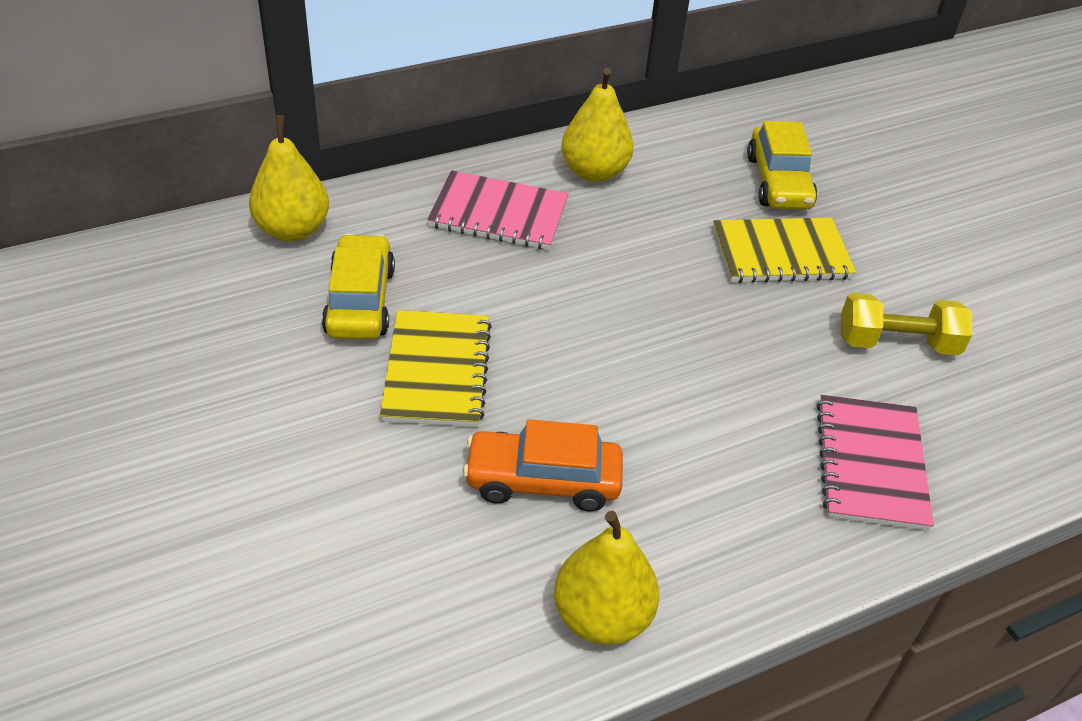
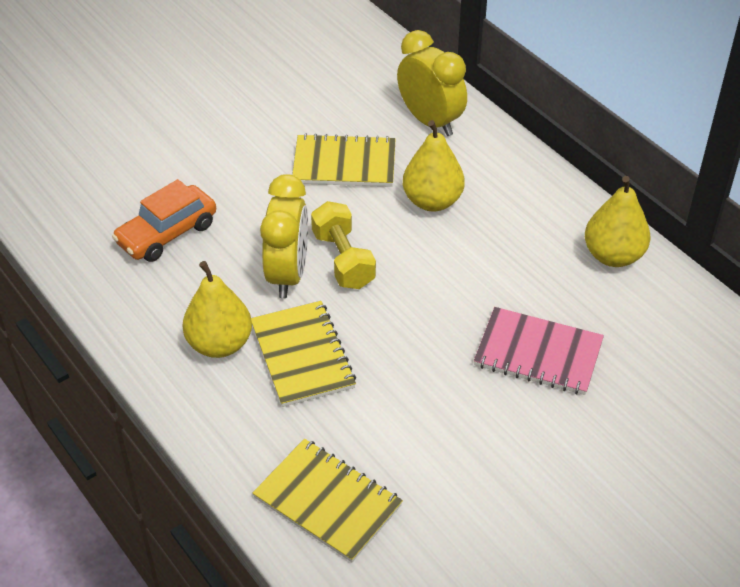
pink notebook: 2 -> 1
yellow car: 2 -> 0
yellow clock: 0 -> 2
yellow notebook: 2 -> 3

